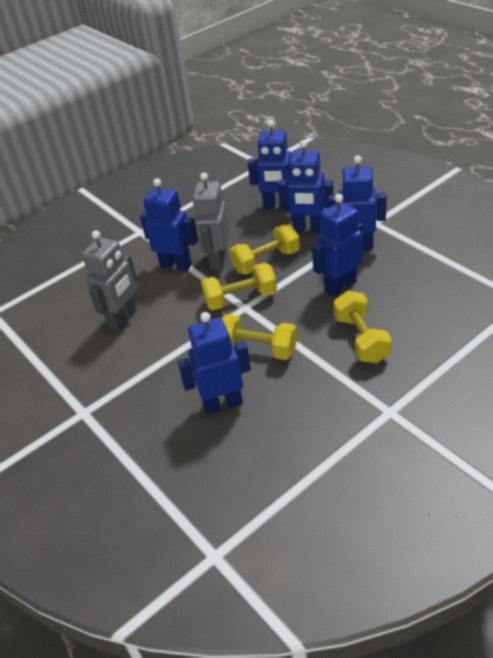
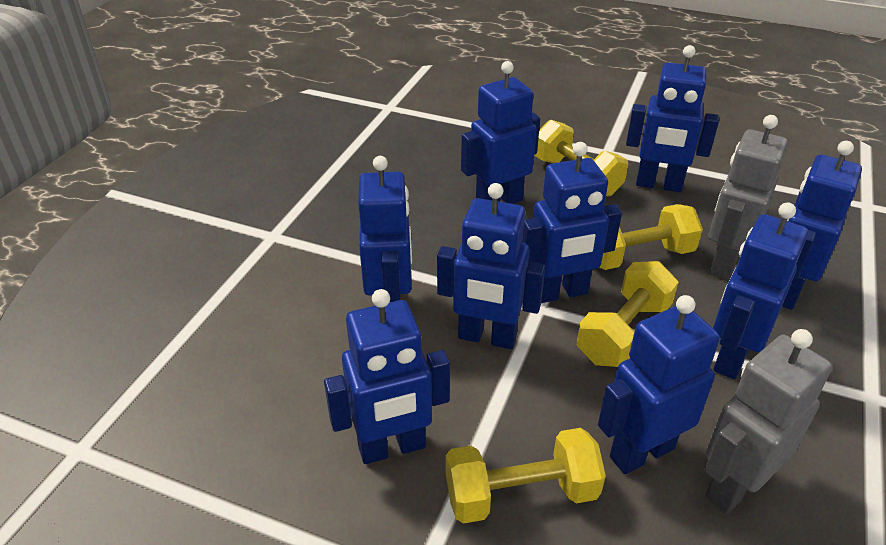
blue robot: 6 -> 9

